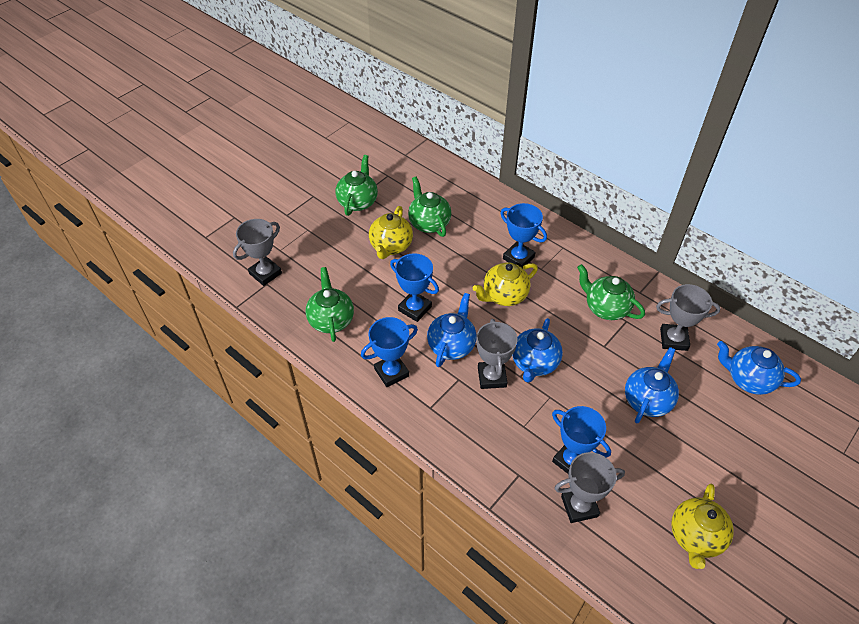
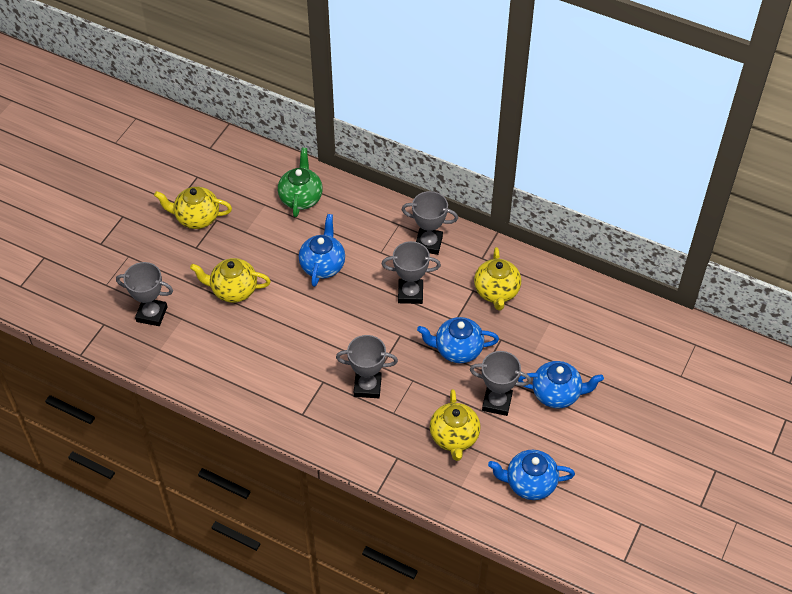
blue trophy: 4 -> 0
green teapot: 4 -> 1
grey trophy: 4 -> 5
yellow teapot: 3 -> 4

